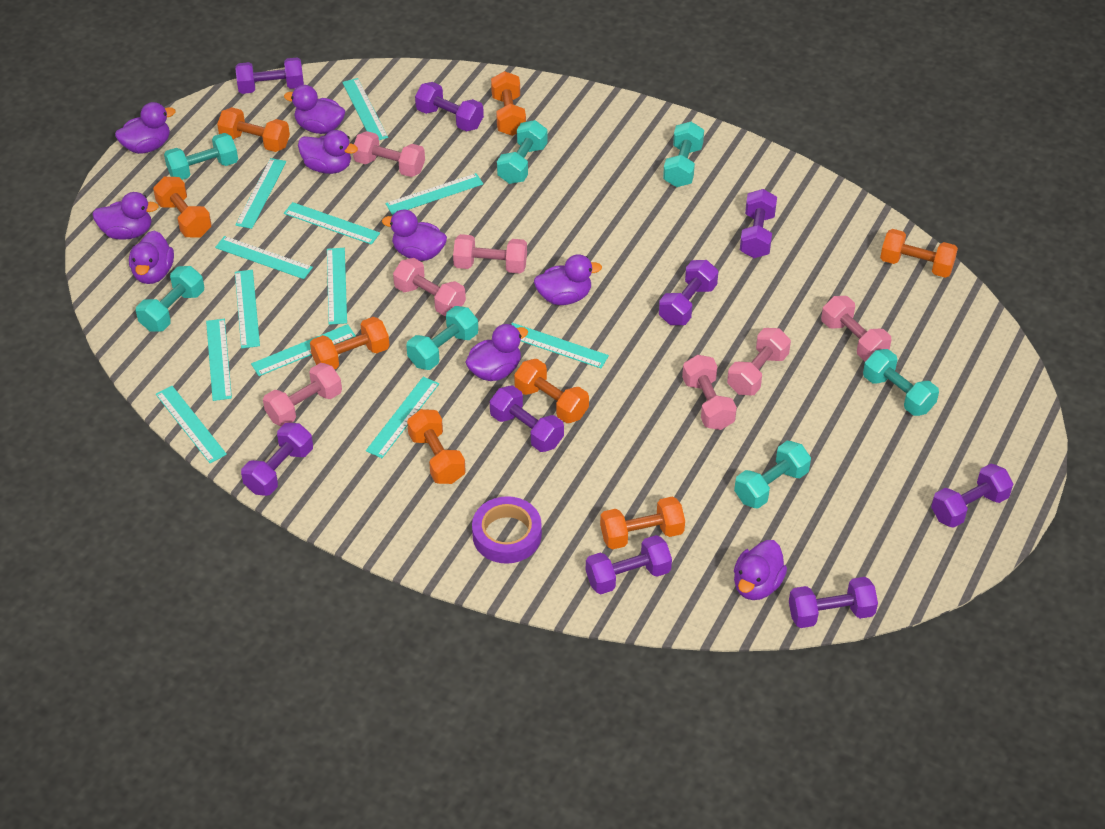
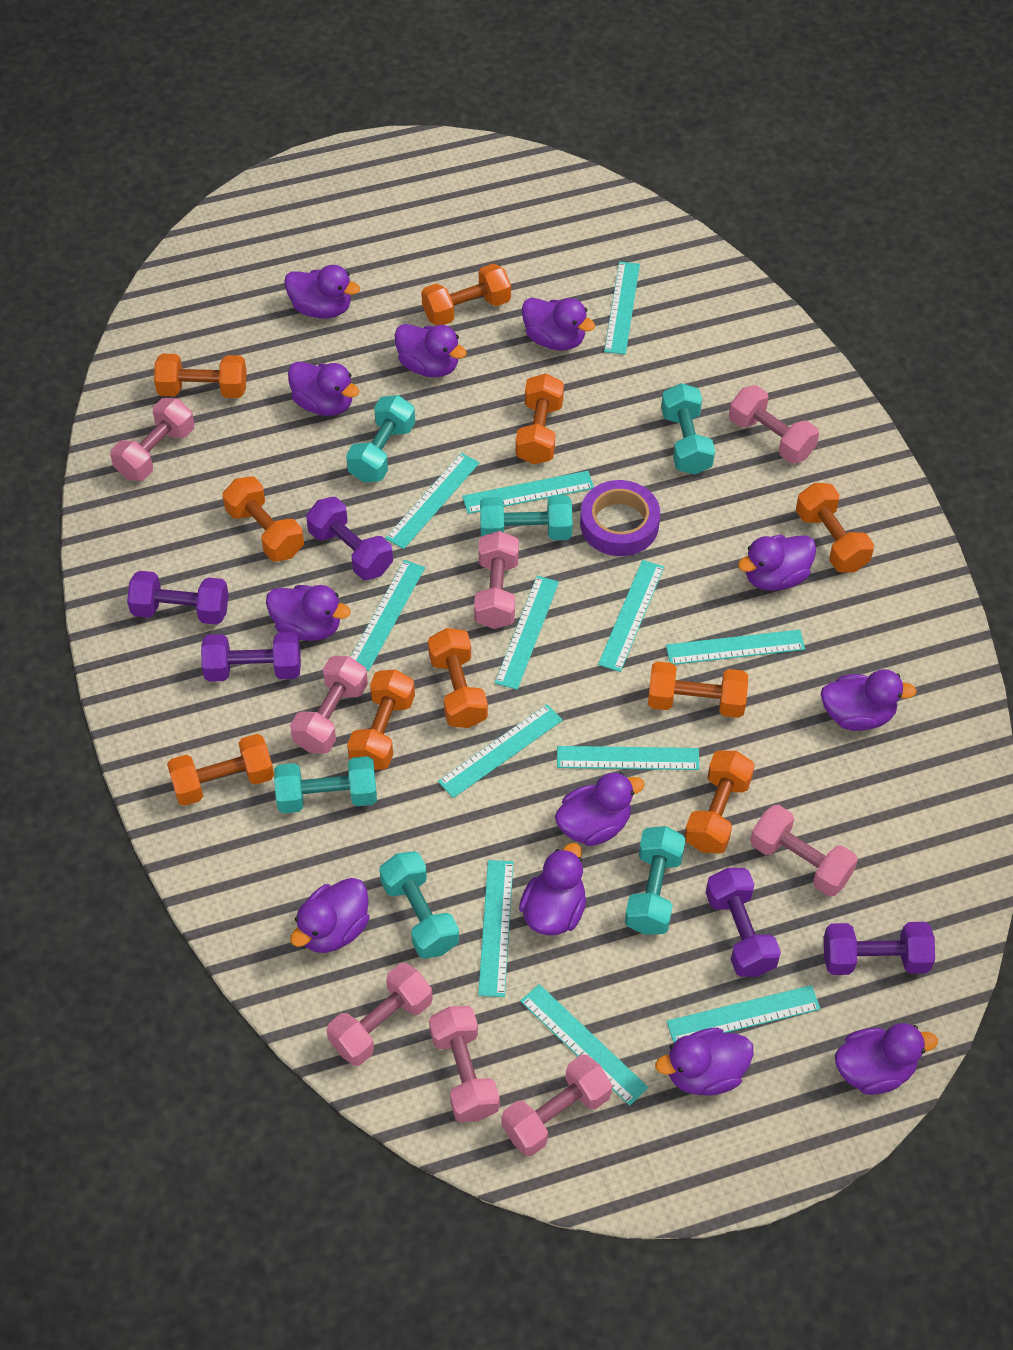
orange dumbbell: 8 -> 10
pink dumbbell: 7 -> 8
purple duck: 9 -> 12
purple dumbbell: 9 -> 5
turquoise dumbbell: 7 -> 6

